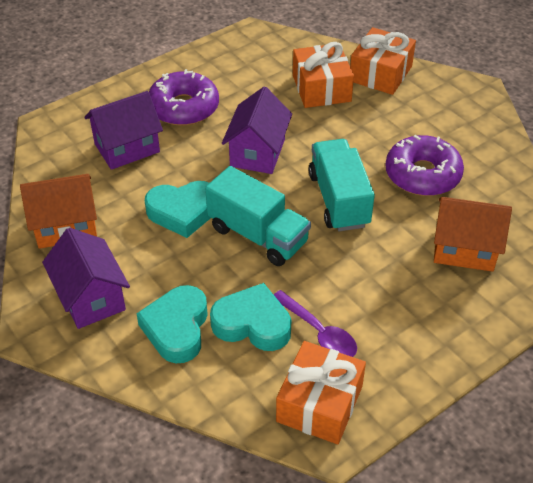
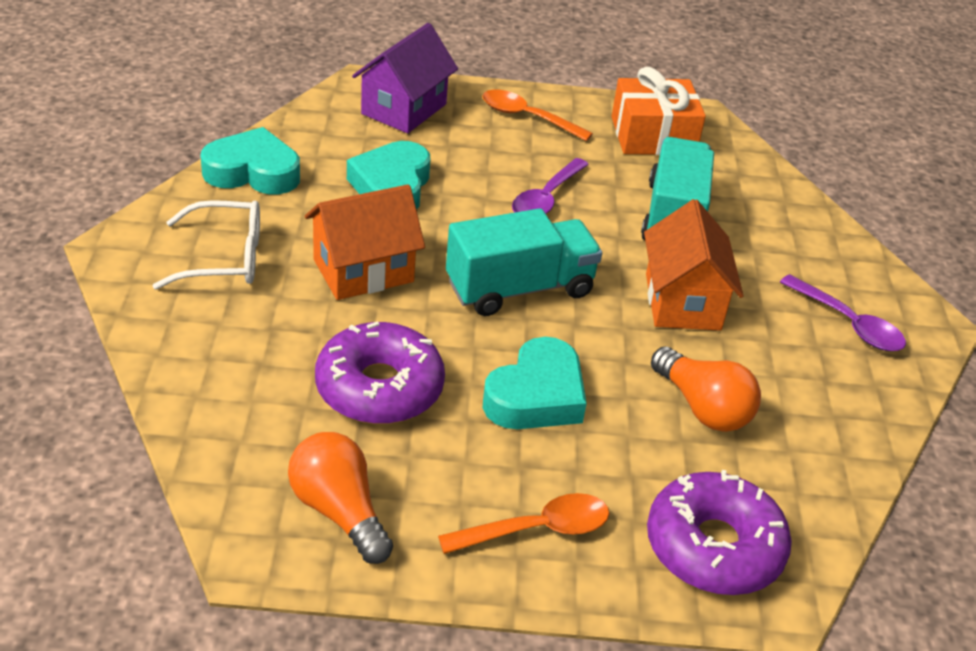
orange gift: 3 -> 1
orange light bulb: 0 -> 2
orange spoon: 0 -> 2
purple house: 3 -> 1
purple spoon: 1 -> 2
white glasses: 0 -> 1

